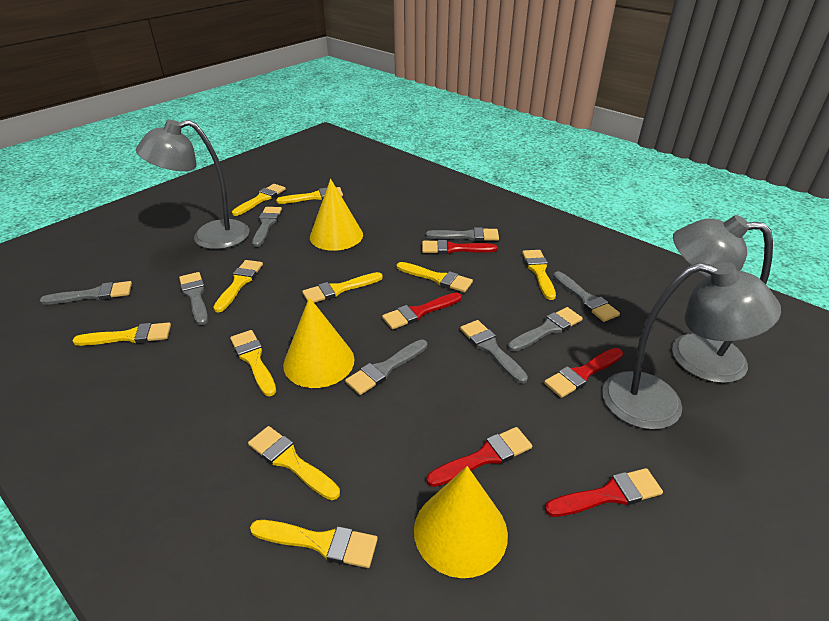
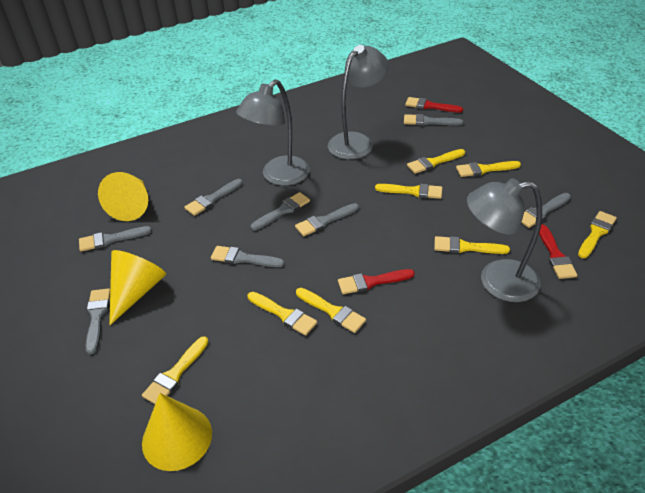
red brush: 5 -> 3
yellow brush: 10 -> 8

